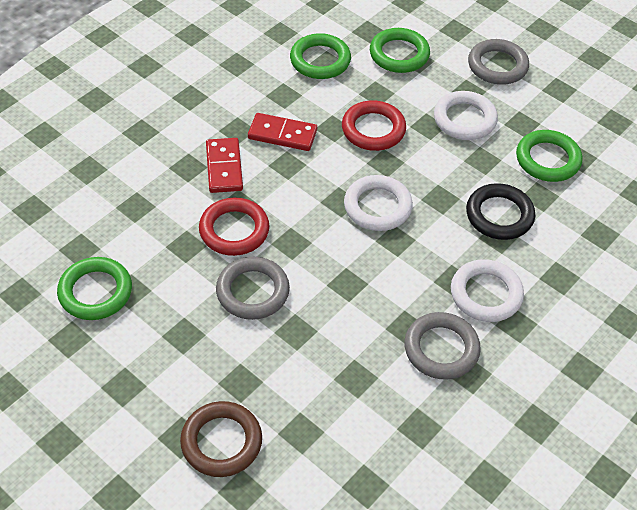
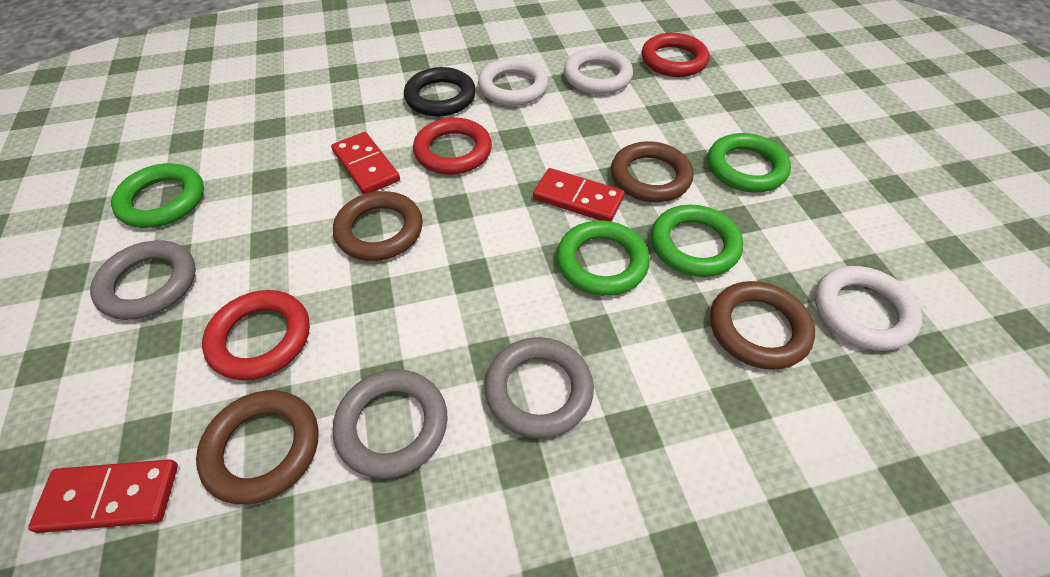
brown ring: 1 -> 4
red domino: 2 -> 3
red ring: 2 -> 3

